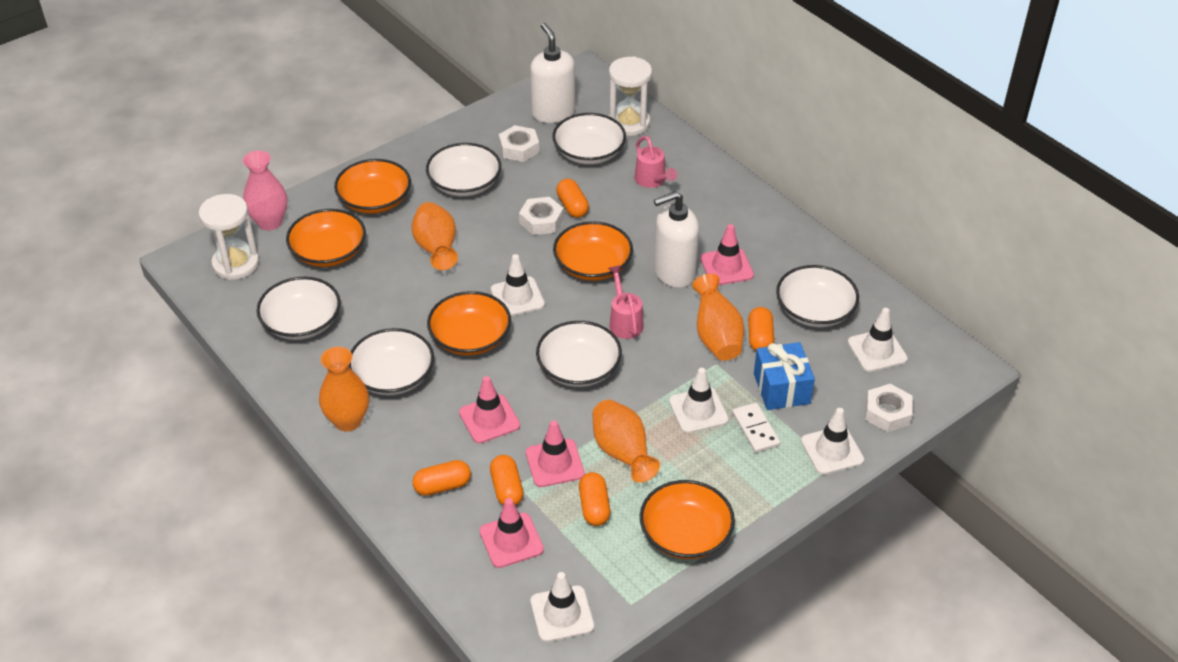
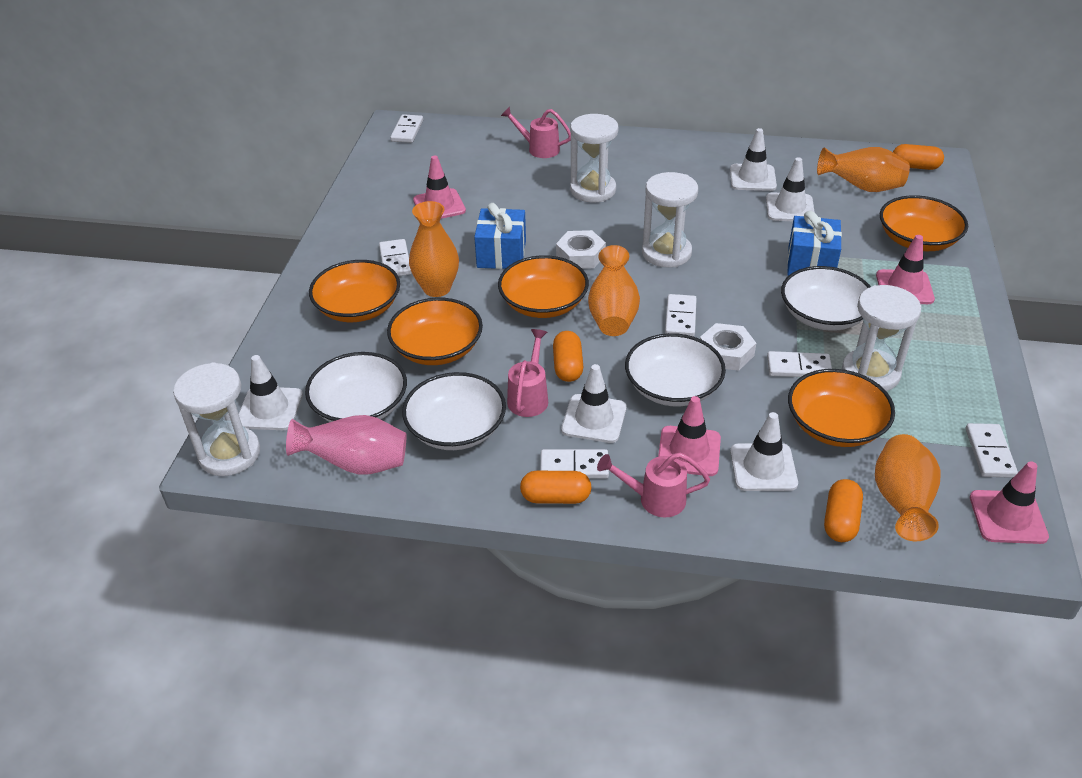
blue gift: 1 -> 2
orange capsule: 5 -> 4
pink watering can: 2 -> 3
white bowl: 6 -> 4
white domino: 1 -> 6
white hourglass: 2 -> 4
white nut: 3 -> 2
white soap dispenser: 2 -> 0

